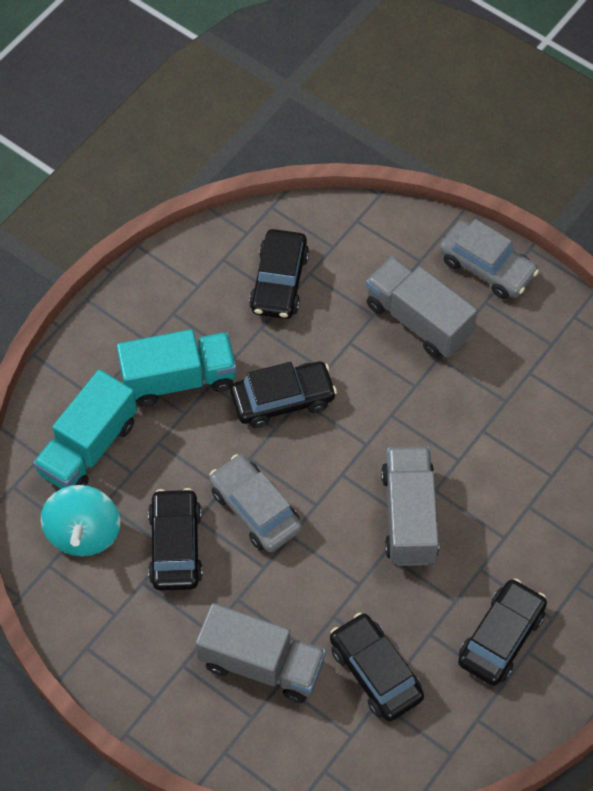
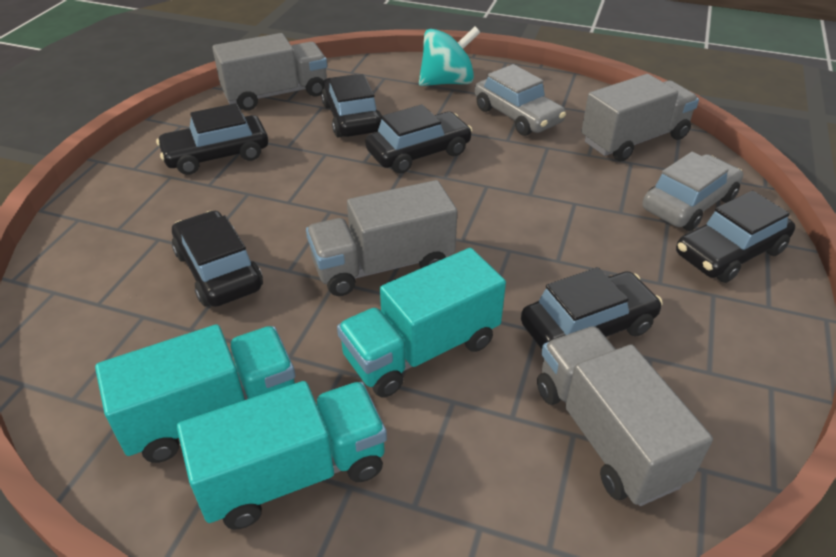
black car: 5 -> 6
grey truck: 3 -> 4
turquoise truck: 2 -> 3

